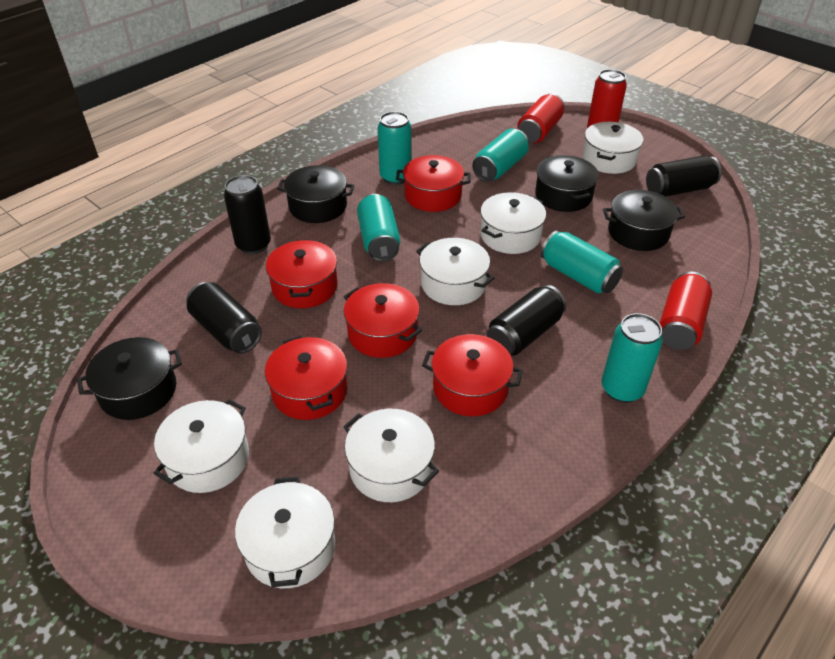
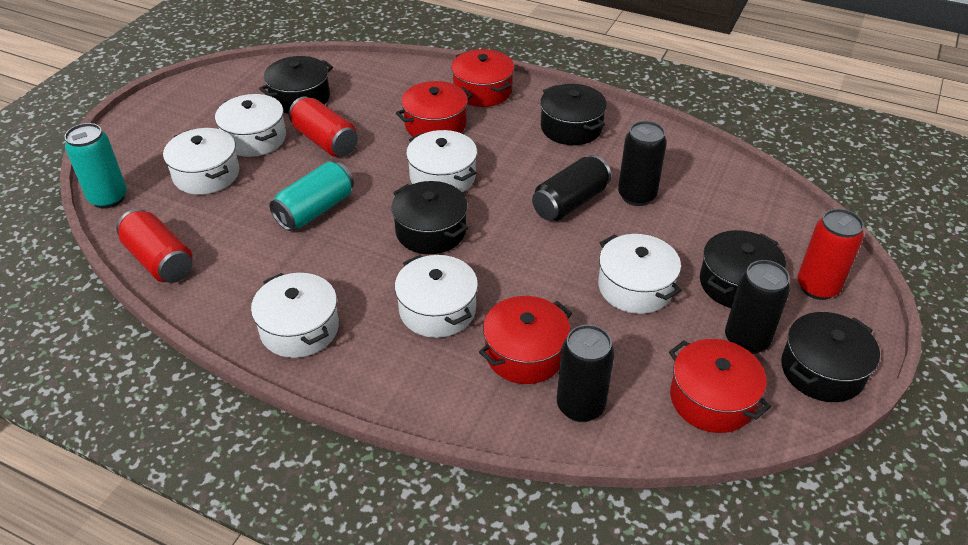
black pot: 4 -> 5
red pot: 5 -> 4
turquoise can: 5 -> 2

